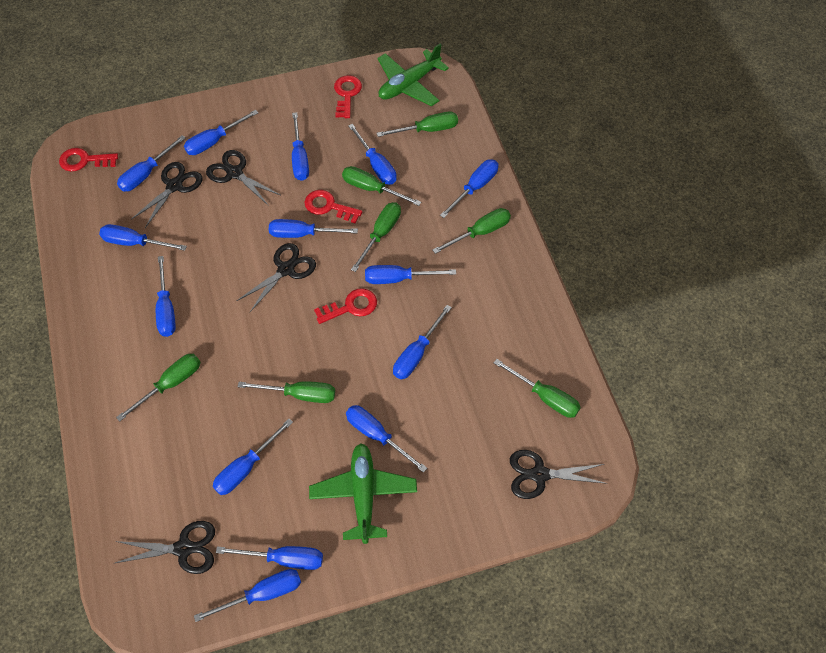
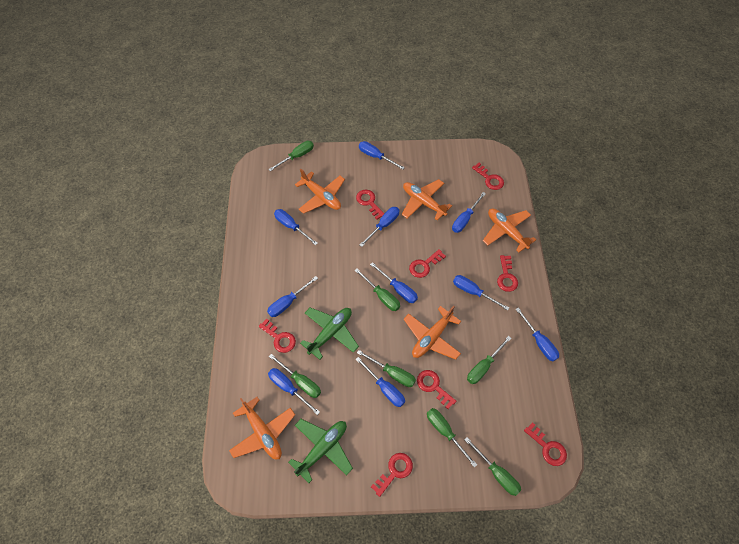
black scissors: 5 -> 0
blue screwdriver: 14 -> 10
orange plane: 0 -> 5
red key: 4 -> 8

